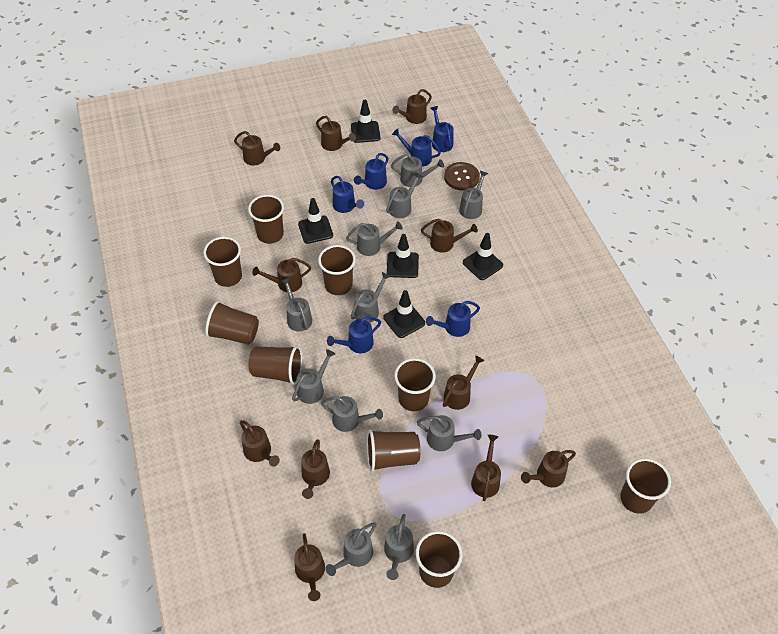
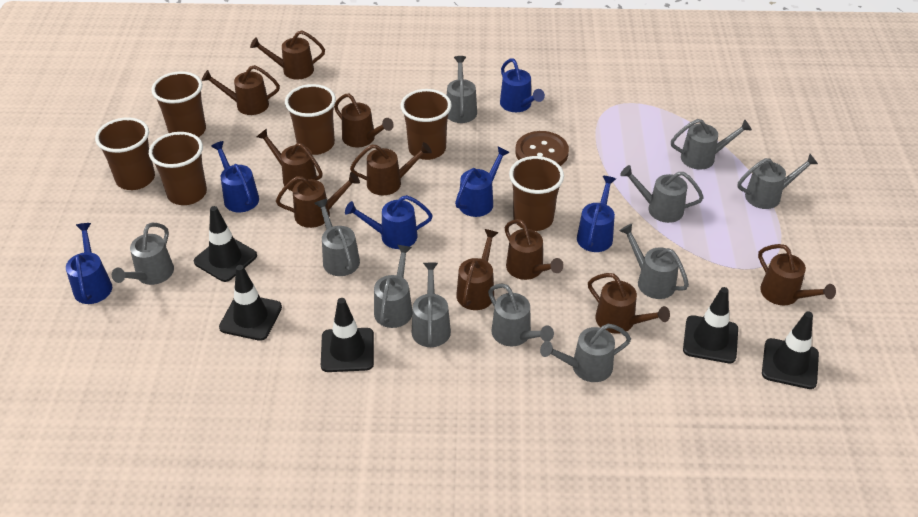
brown cup: 9 -> 6
brown watering can: 11 -> 10

